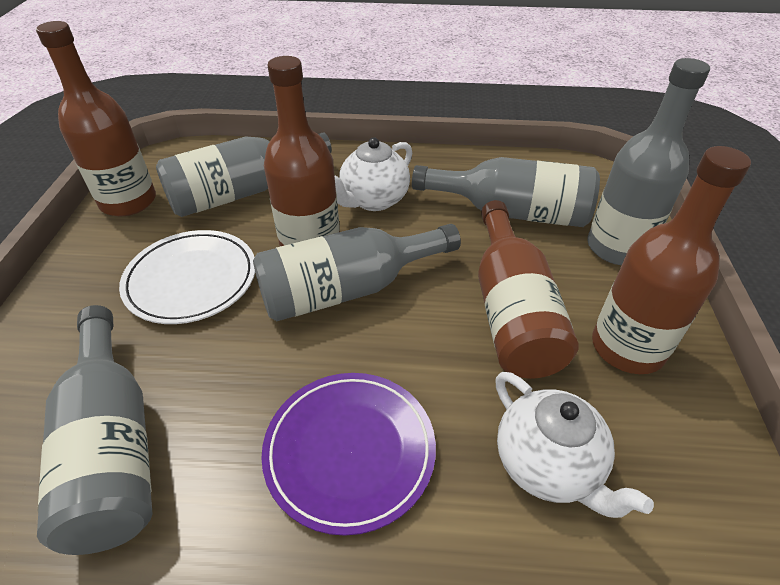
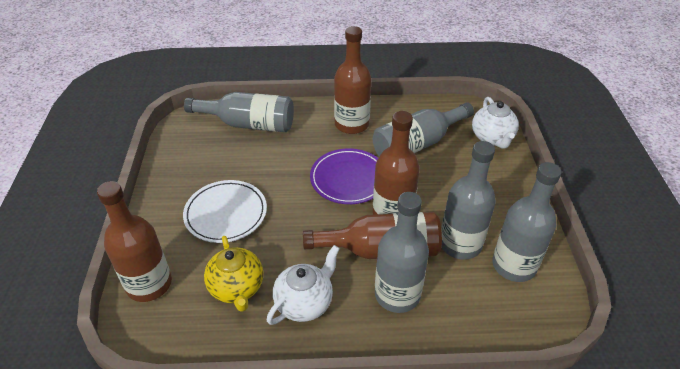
yellow teapot: 0 -> 1

